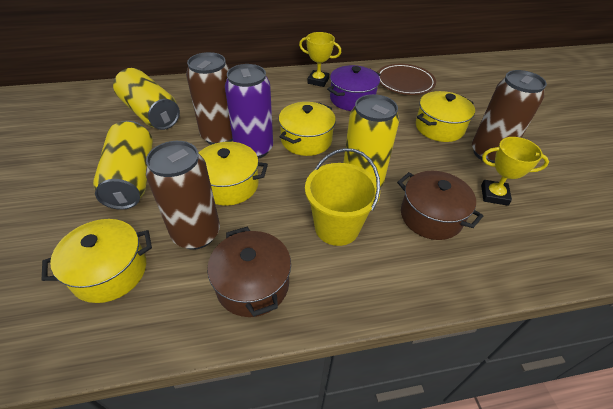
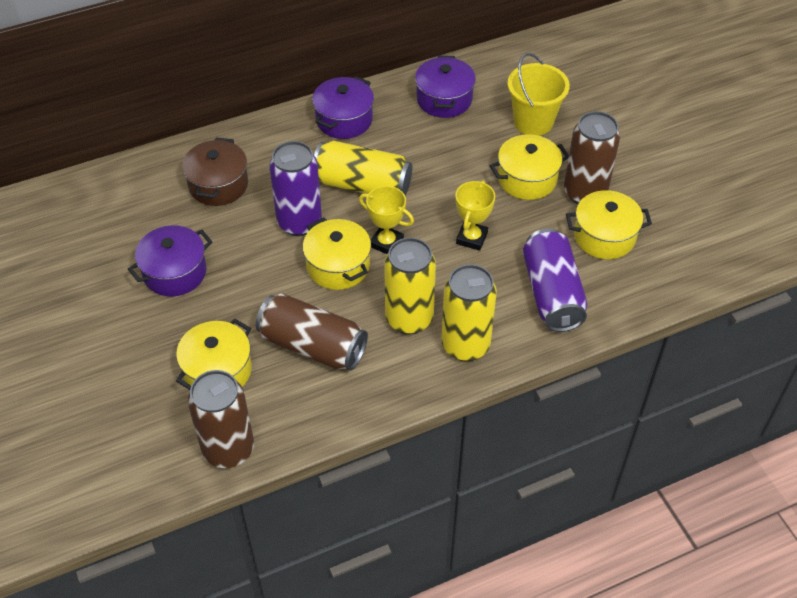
brown plate: 1 -> 0
brown pot: 2 -> 1
purple can: 1 -> 2
purple pot: 1 -> 3

